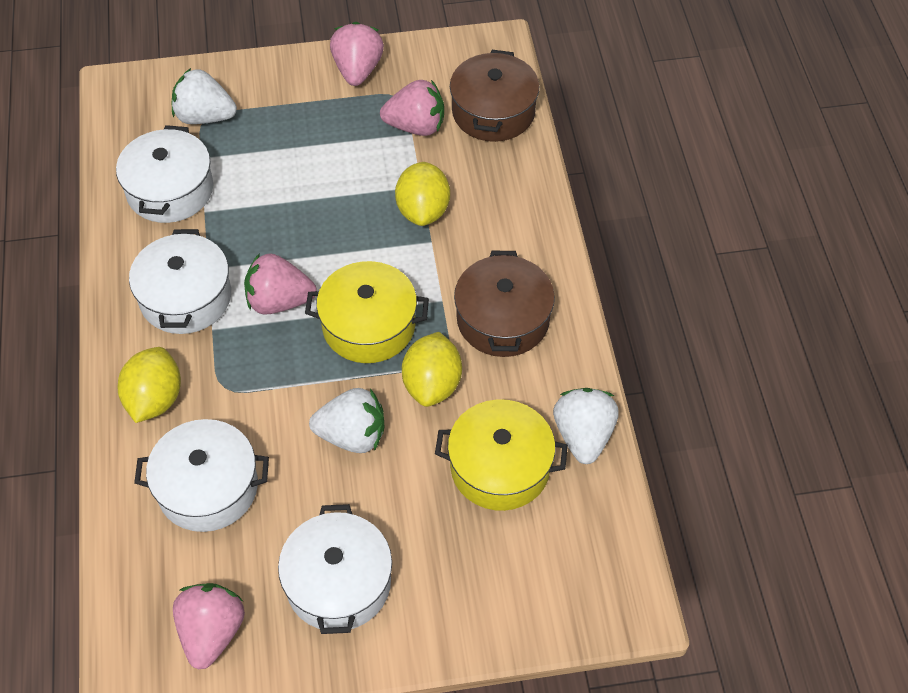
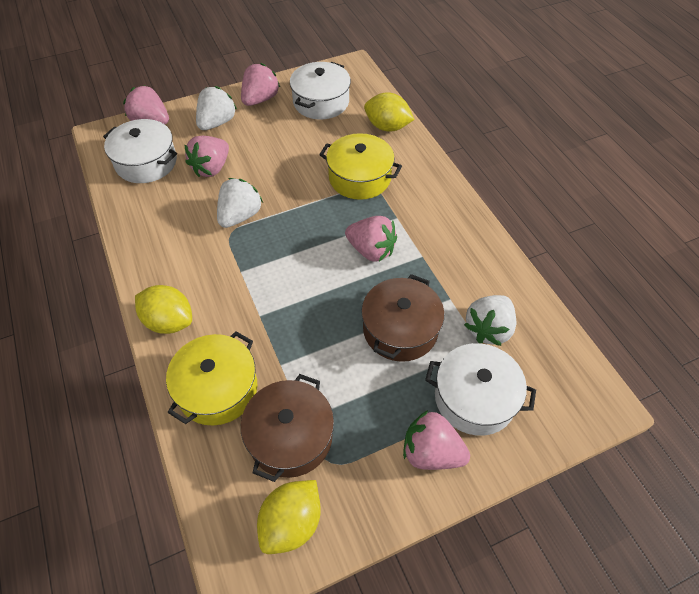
pink strawberry: 4 -> 5
white pot: 4 -> 3

